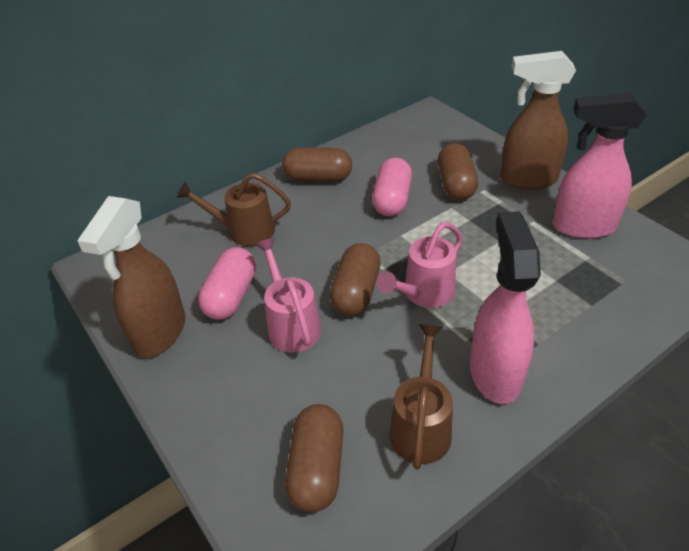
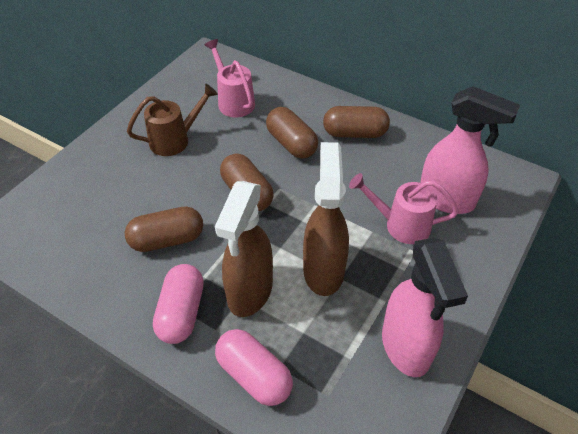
brown watering can: 2 -> 1

